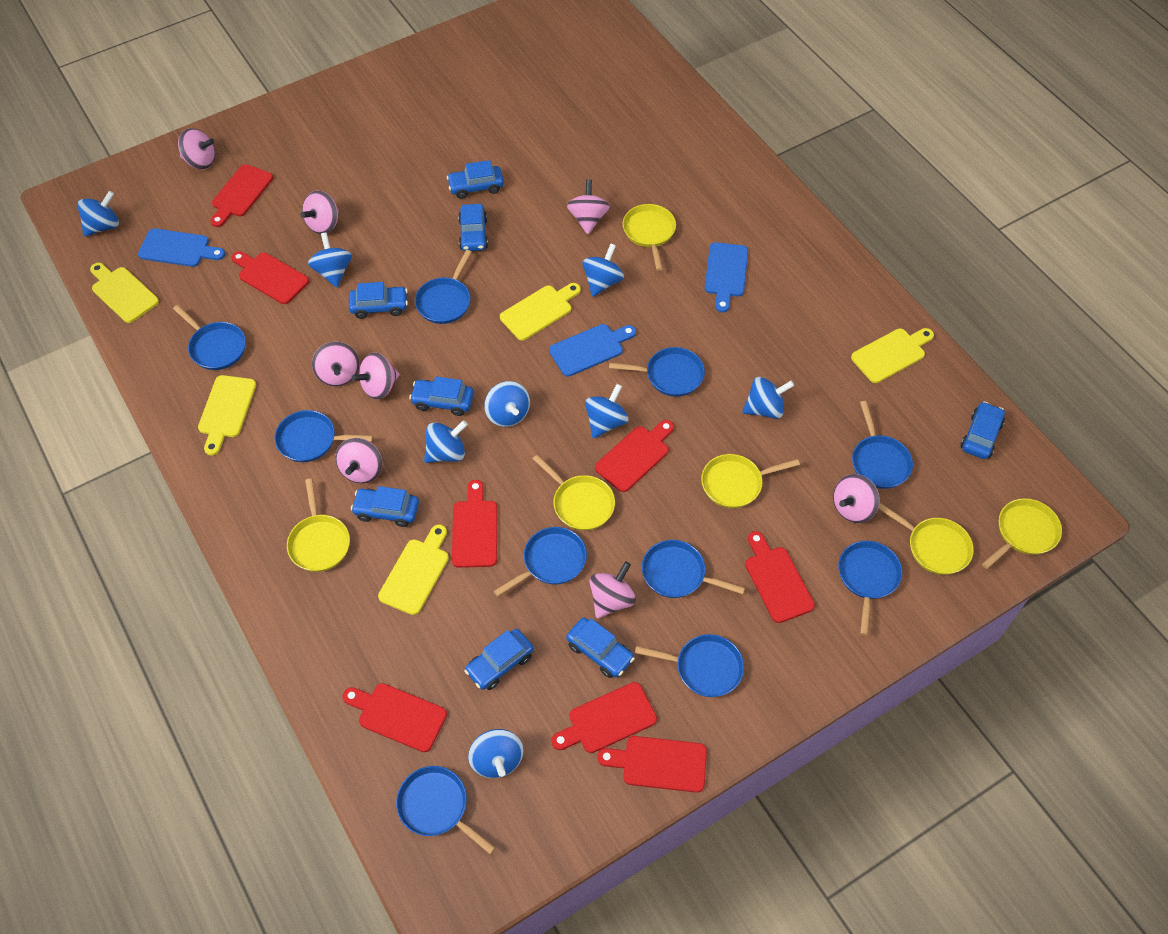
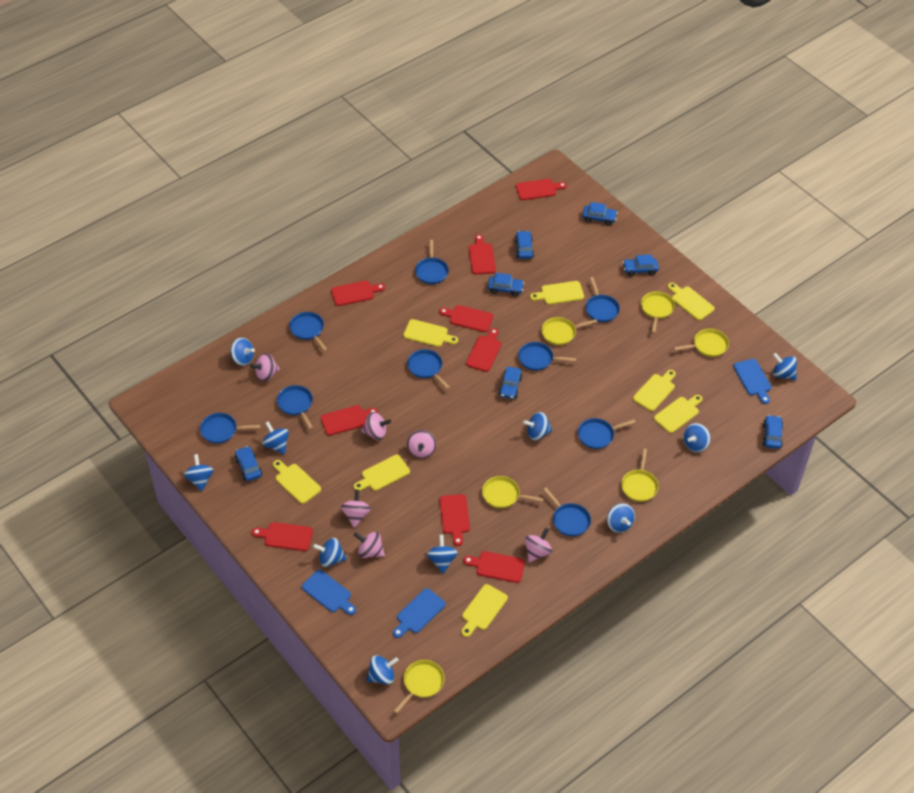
blue car: 8 -> 7
blue pan: 10 -> 9
blue spinning top: 8 -> 10
pink spinning top: 8 -> 6
red cutting board: 8 -> 9
yellow cutting board: 5 -> 8

